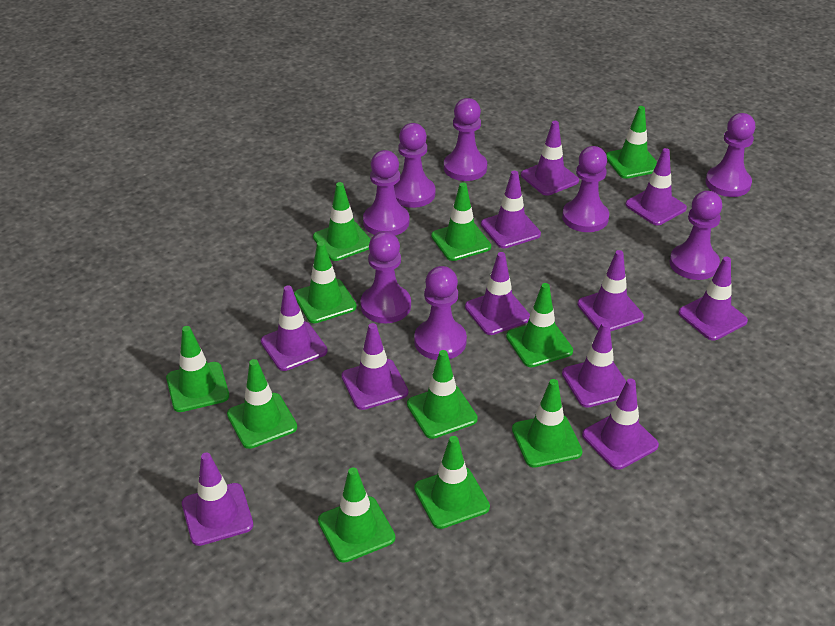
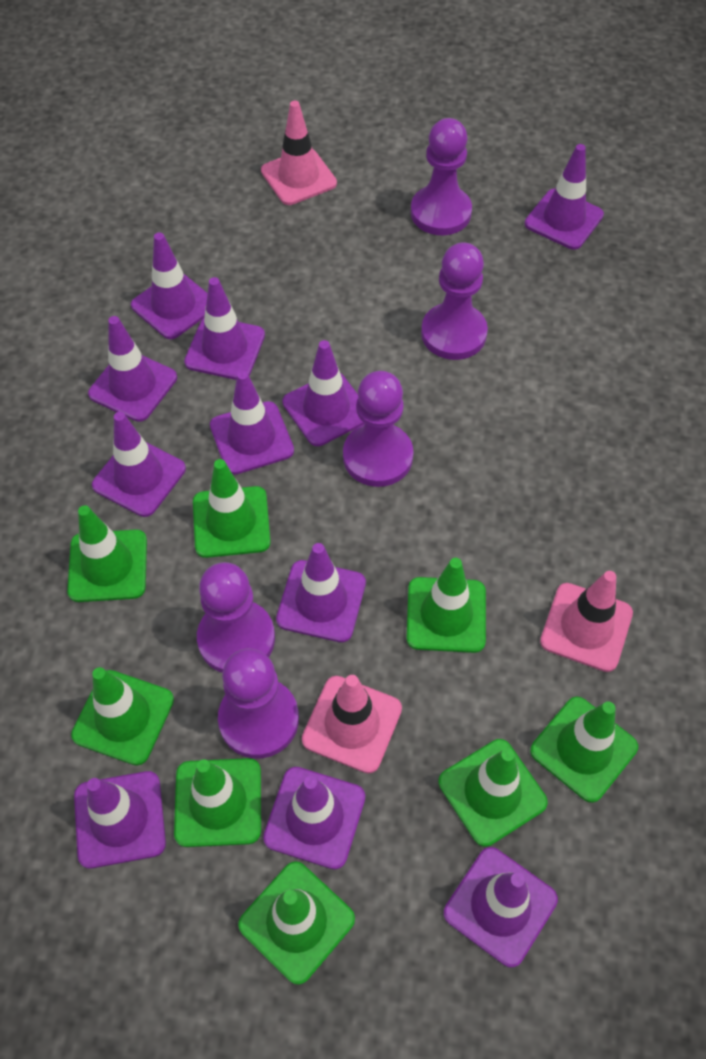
green traffic cone: 11 -> 8
pink traffic cone: 0 -> 3
purple pawn: 8 -> 5

